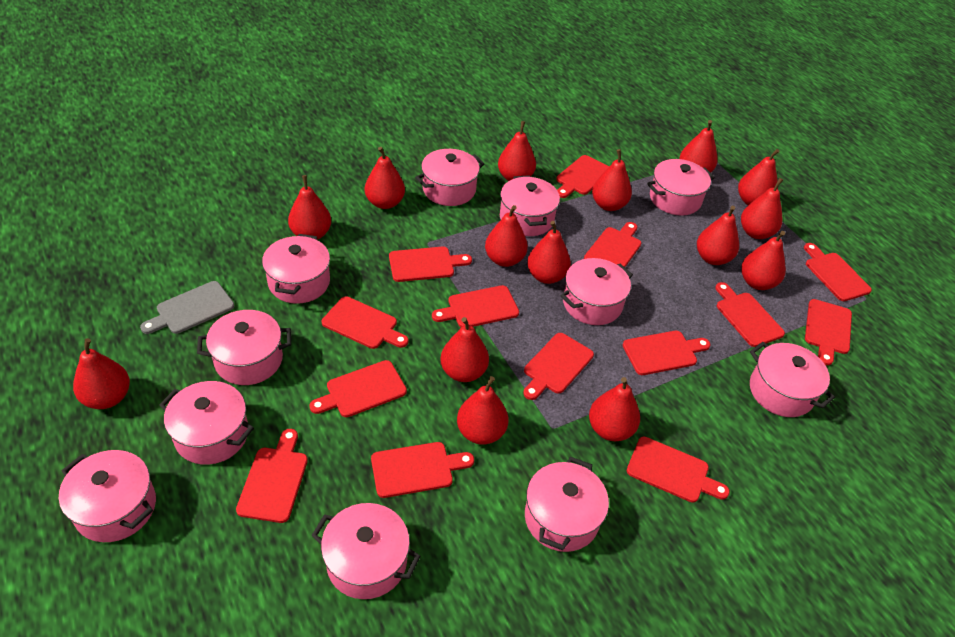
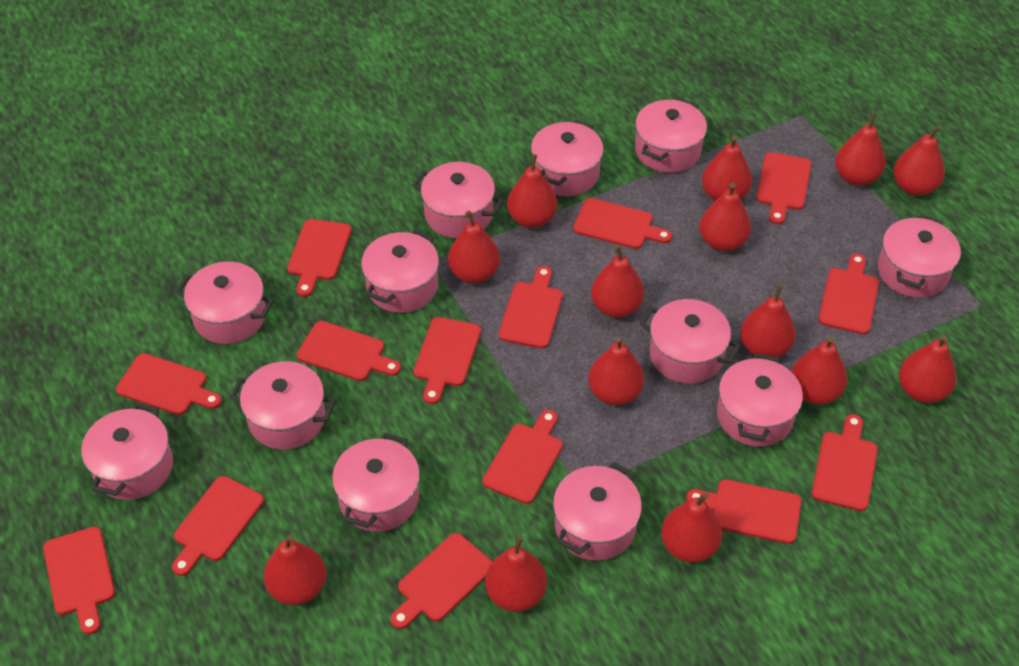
grey cutting board: 1 -> 0
pink pot: 11 -> 12
red pear: 15 -> 14

